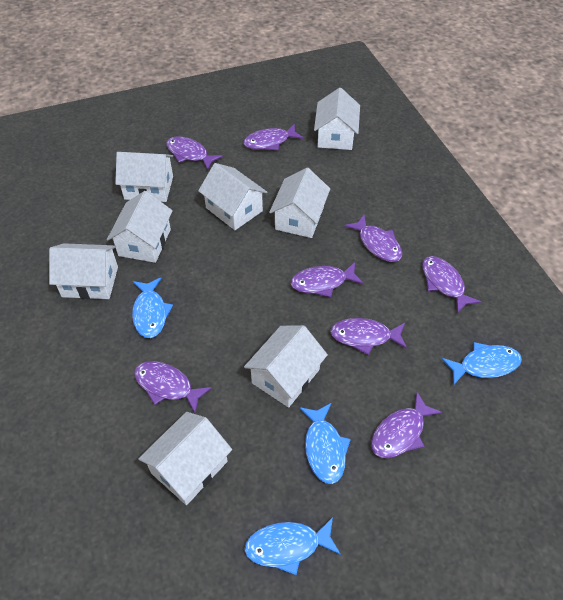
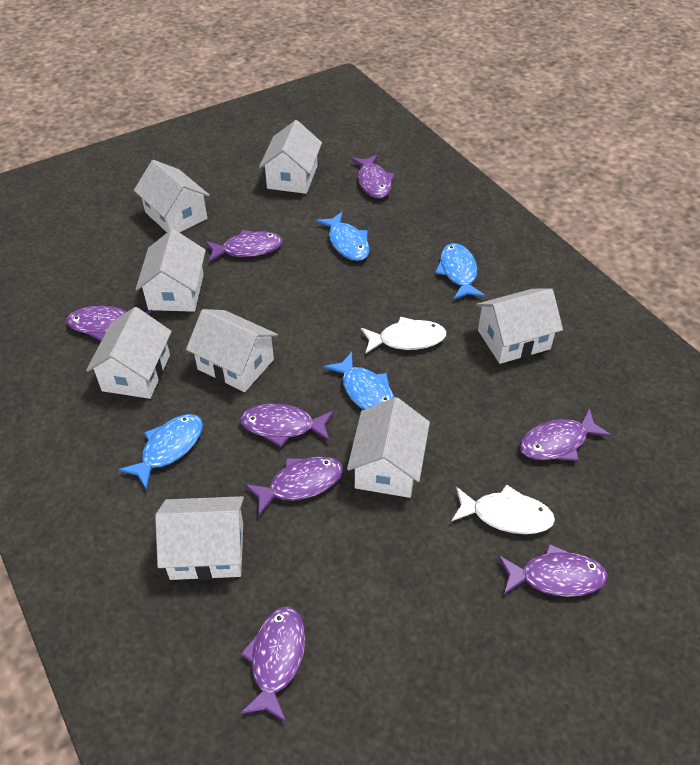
white fish: 0 -> 2

